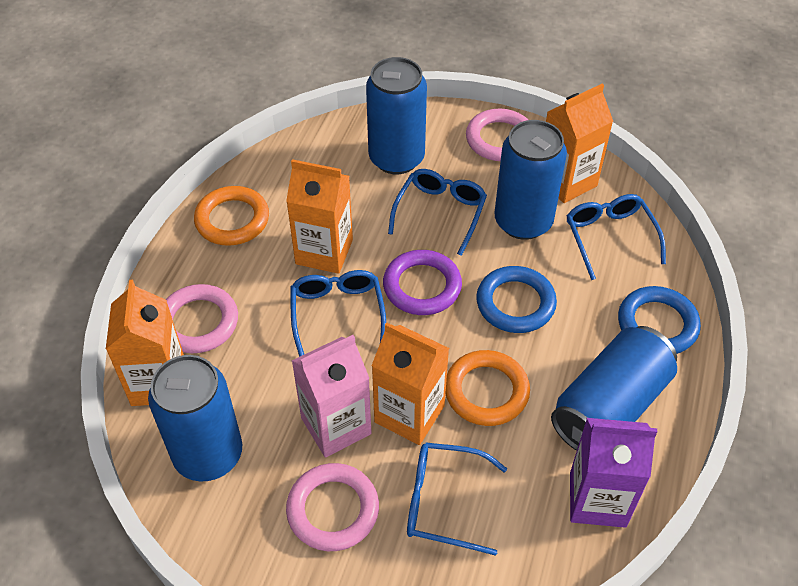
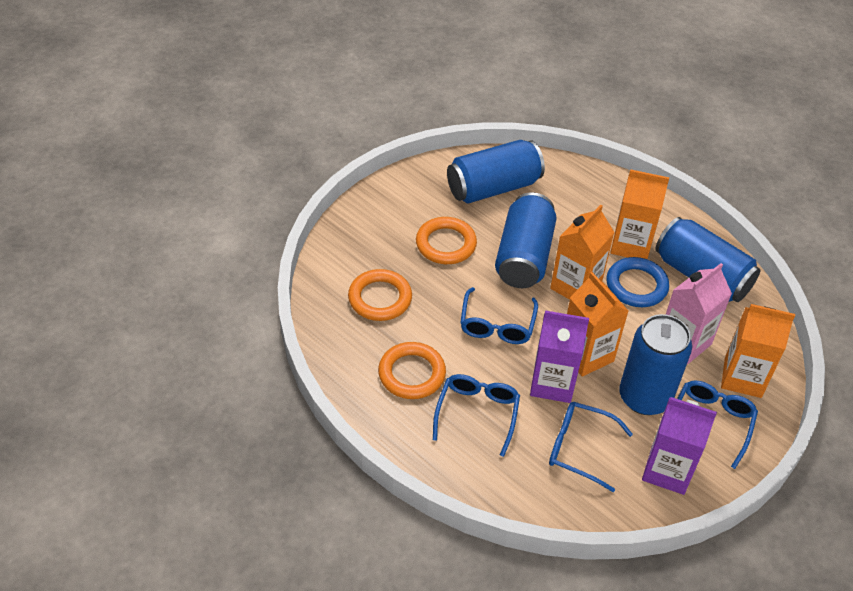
blue ring: 2 -> 1
orange ring: 2 -> 3
pink ring: 3 -> 0
purple carton: 1 -> 2
purple ring: 1 -> 0

